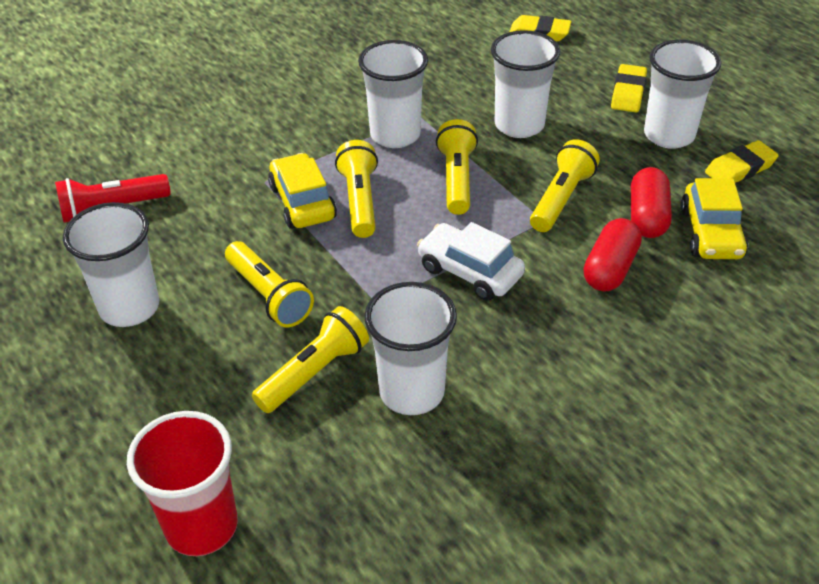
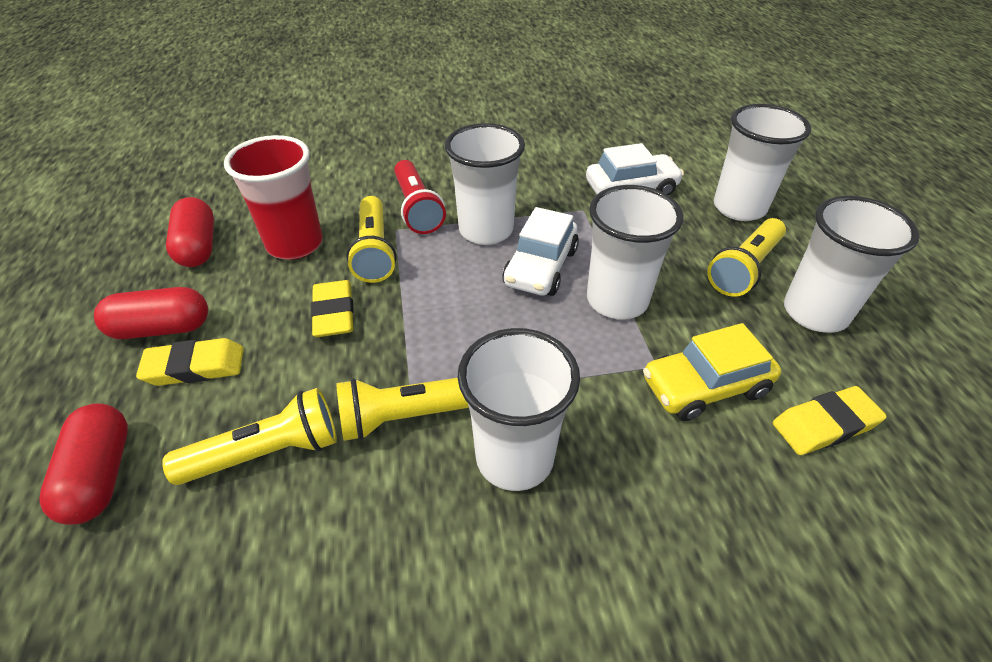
red capsule: 2 -> 3
white car: 1 -> 2
yellow car: 2 -> 1
yellow flashlight: 5 -> 4

